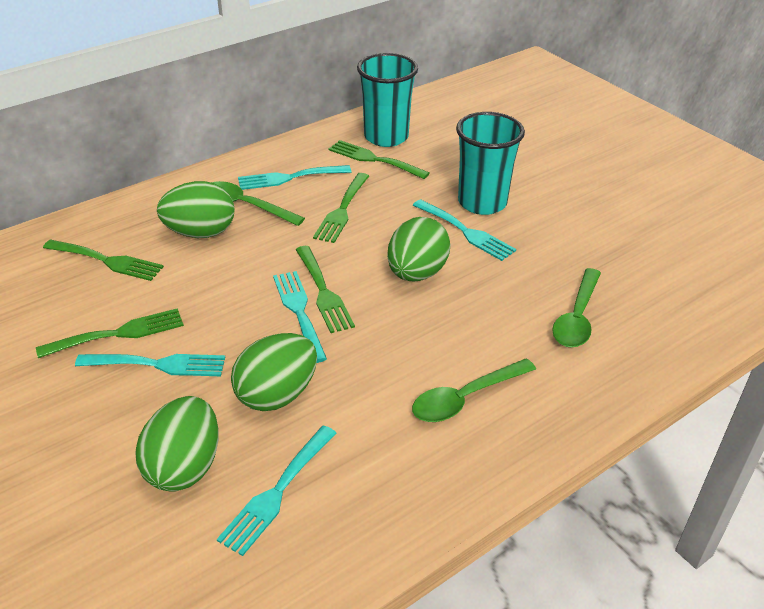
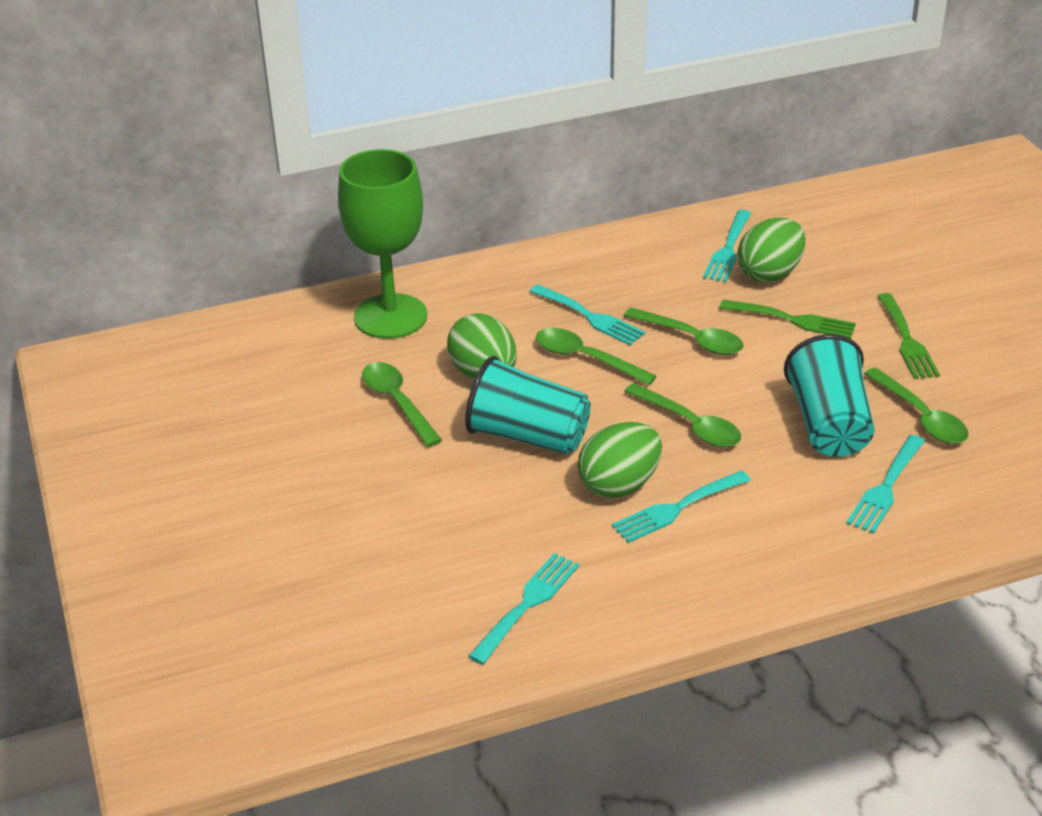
green egg: 4 -> 3
green fork: 5 -> 2
green goblet: 0 -> 1
green spoon: 3 -> 5

